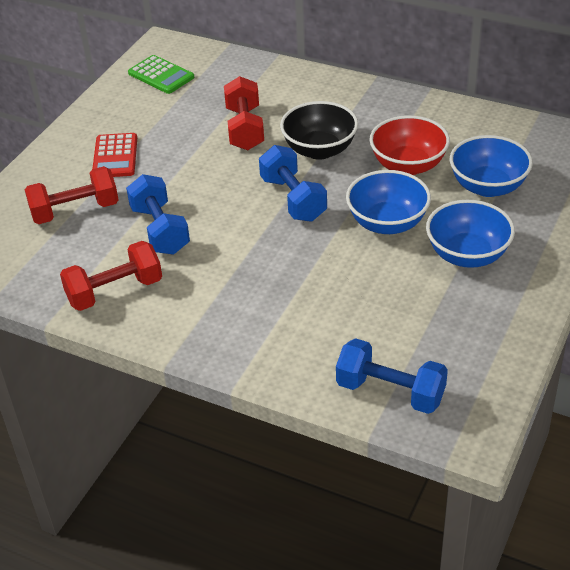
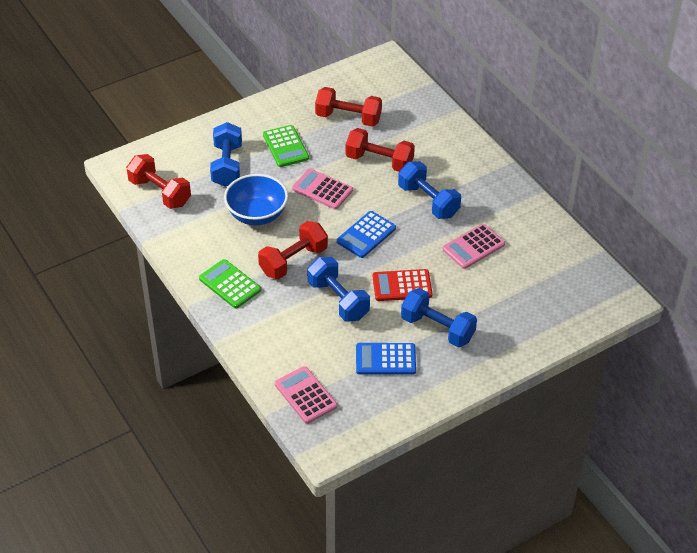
black bowl: 1 -> 0
blue bowl: 3 -> 1
blue calculator: 0 -> 2
blue dumbbell: 3 -> 4
green calculator: 1 -> 2
pink calculator: 0 -> 3
red bowl: 1 -> 0
red dumbbell: 3 -> 4

